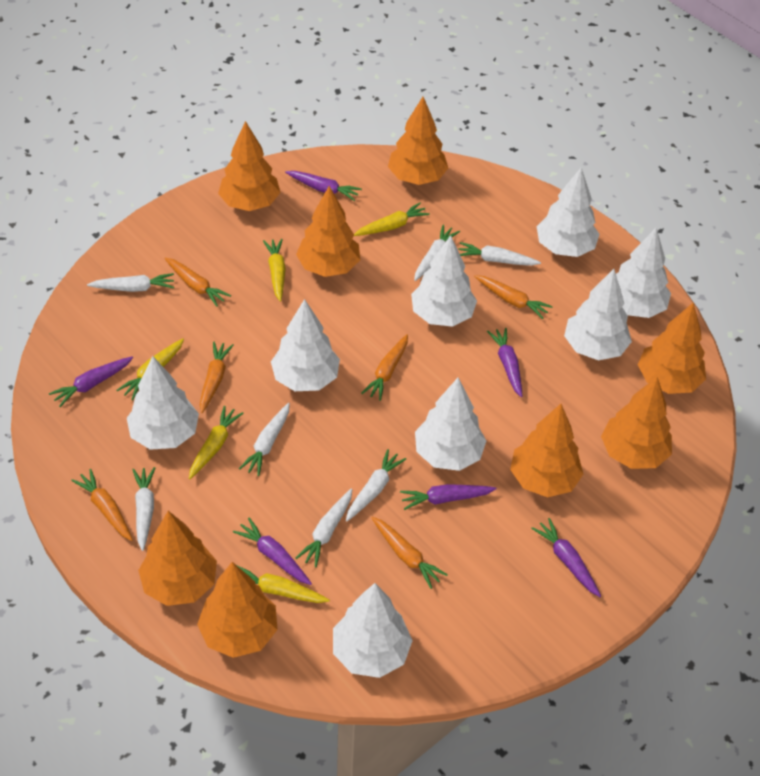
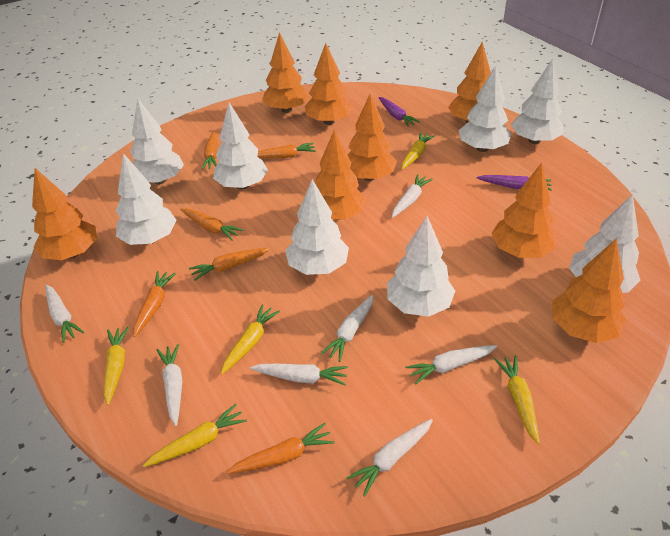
purple carrot: 6 -> 2

